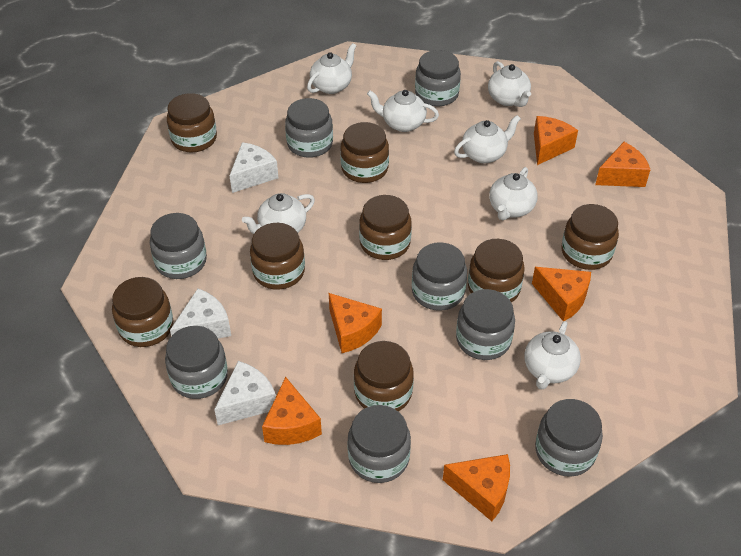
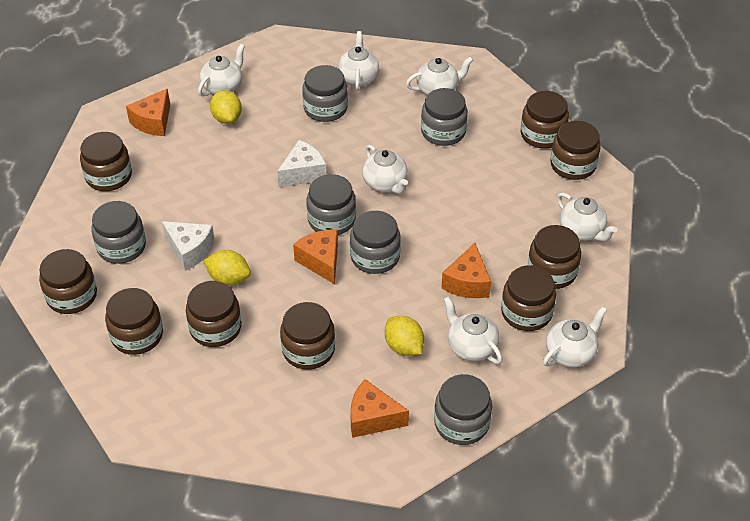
brown jar: 8 -> 9
grey jar: 8 -> 6
orange cheese: 6 -> 4
white cheese: 3 -> 2
yellow lemon: 0 -> 3

